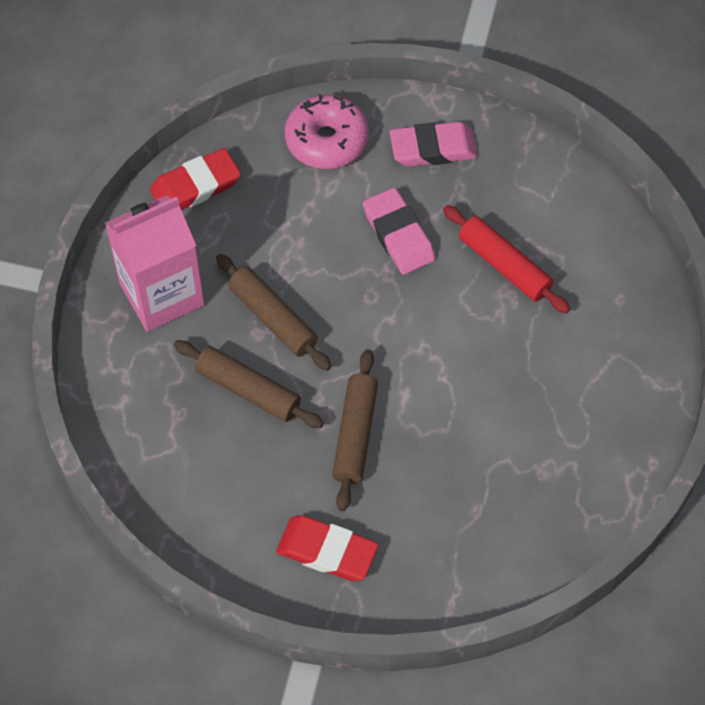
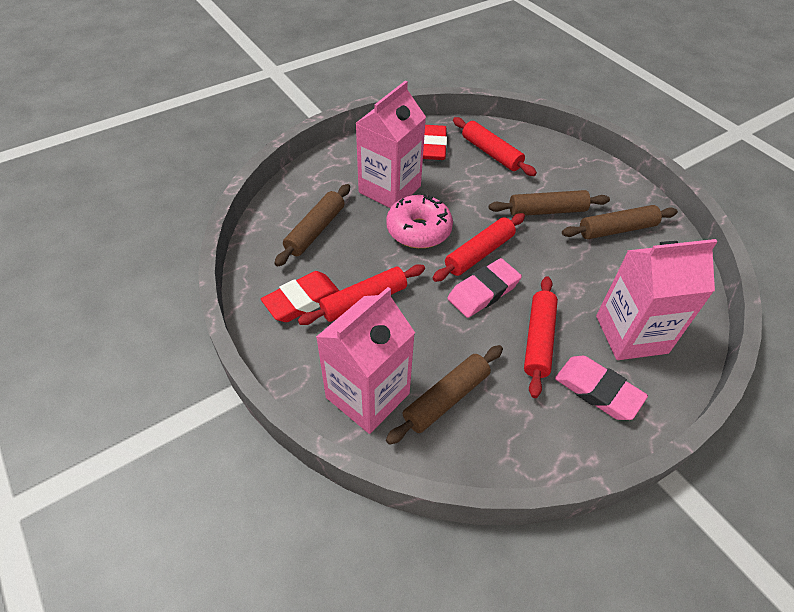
brown rolling pin: 3 -> 4
pink carton: 1 -> 3
red rolling pin: 1 -> 4

